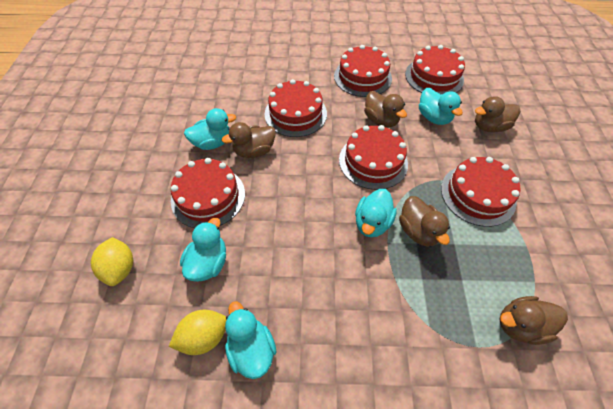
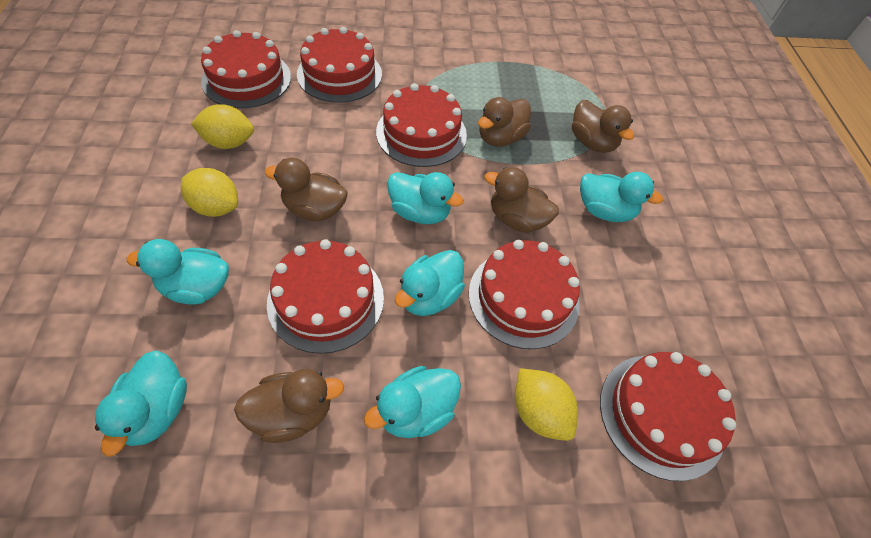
turquoise duck: 5 -> 6
yellow lemon: 2 -> 3

